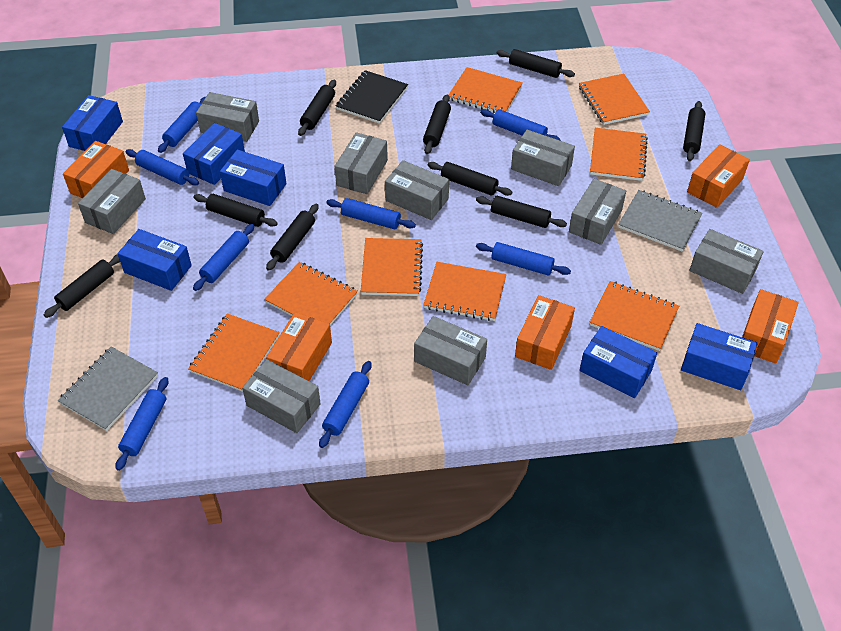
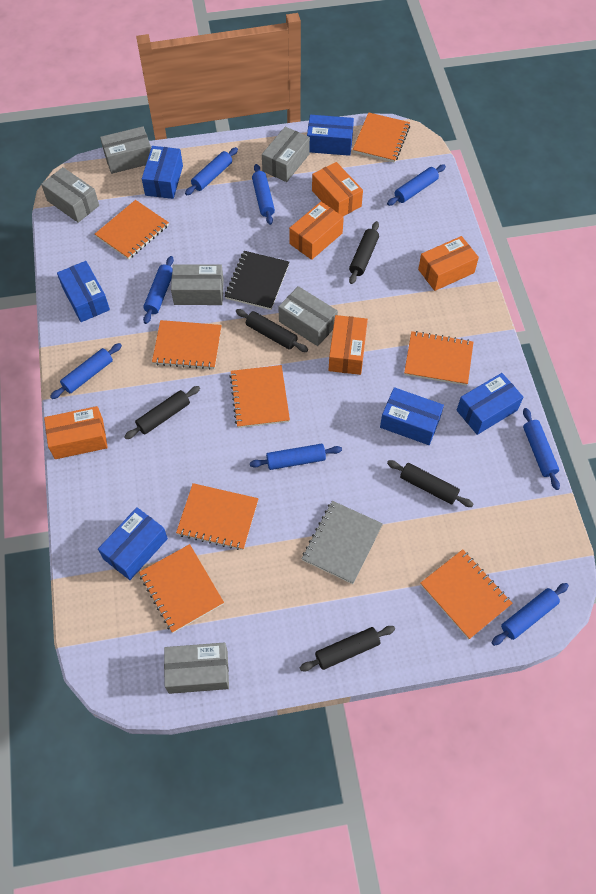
black rolling pin: 9 -> 5
grey box: 9 -> 6
grey notebook: 2 -> 1

